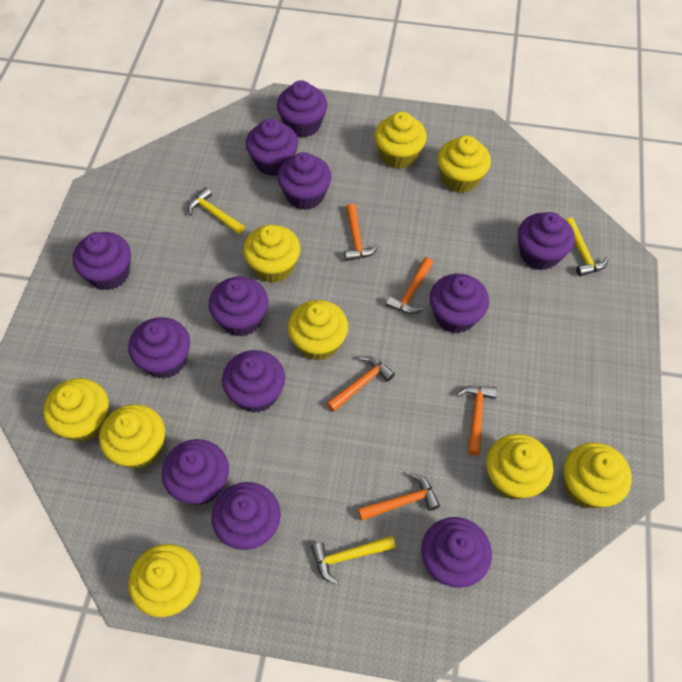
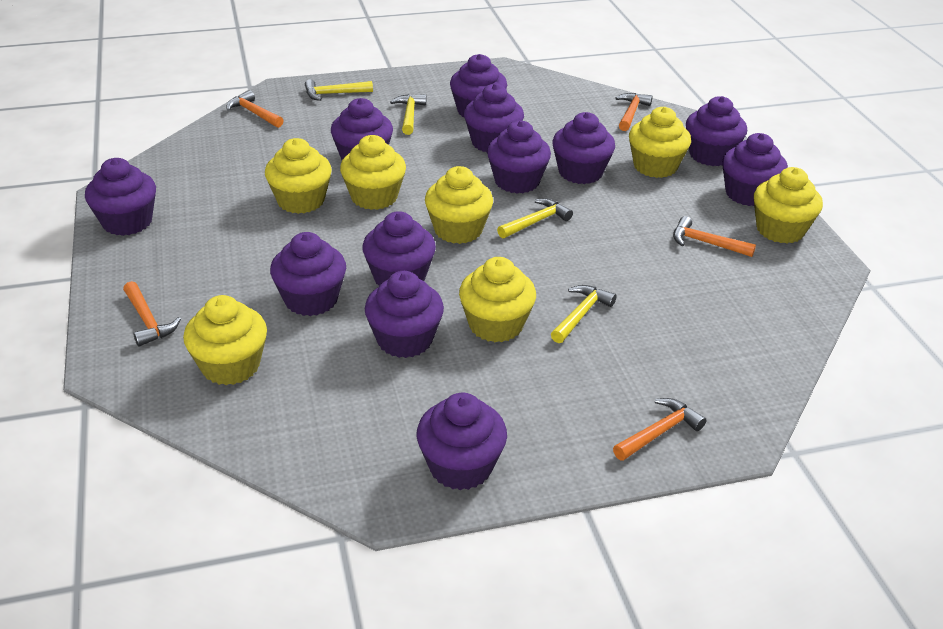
yellow cupcake: 9 -> 7
yellow hammer: 3 -> 4

